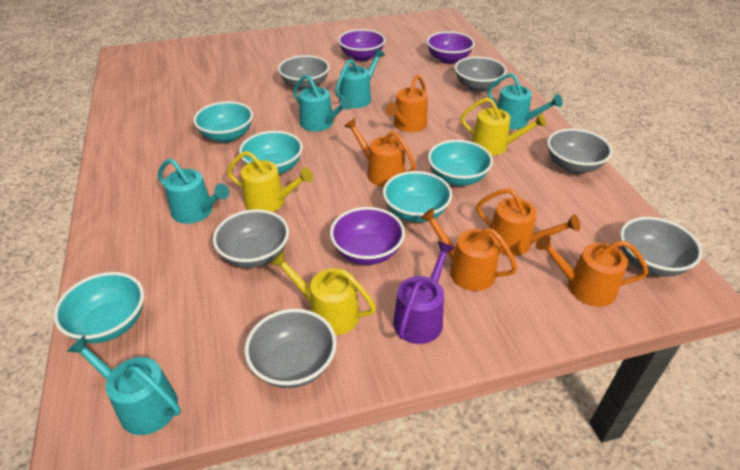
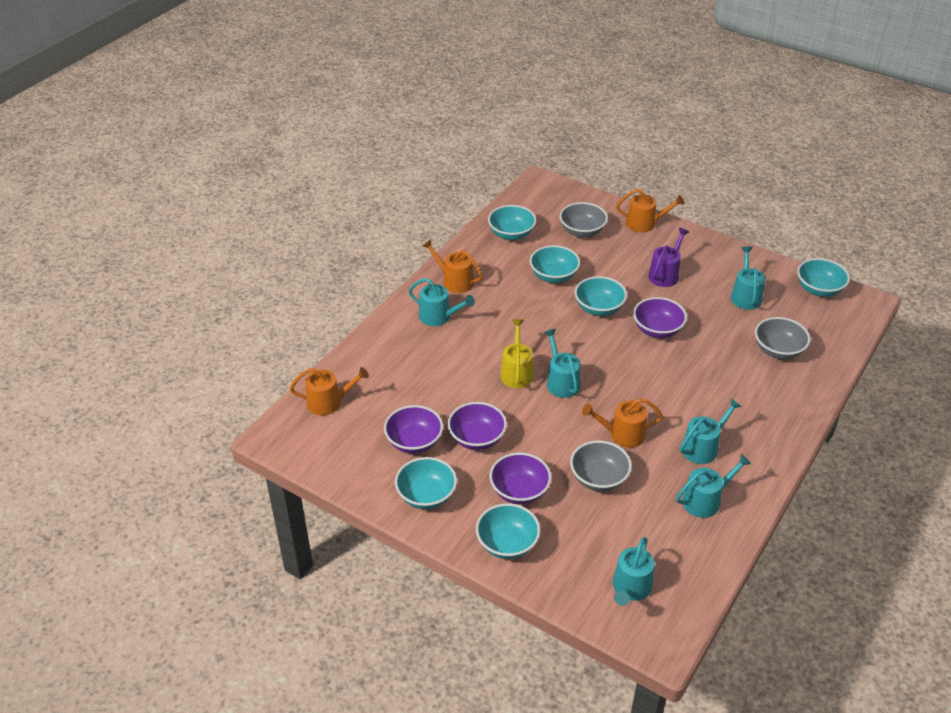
grey bowl: 6 -> 3
orange watering can: 5 -> 4
purple bowl: 3 -> 4
turquoise bowl: 5 -> 6
turquoise watering can: 5 -> 6
yellow watering can: 3 -> 1

